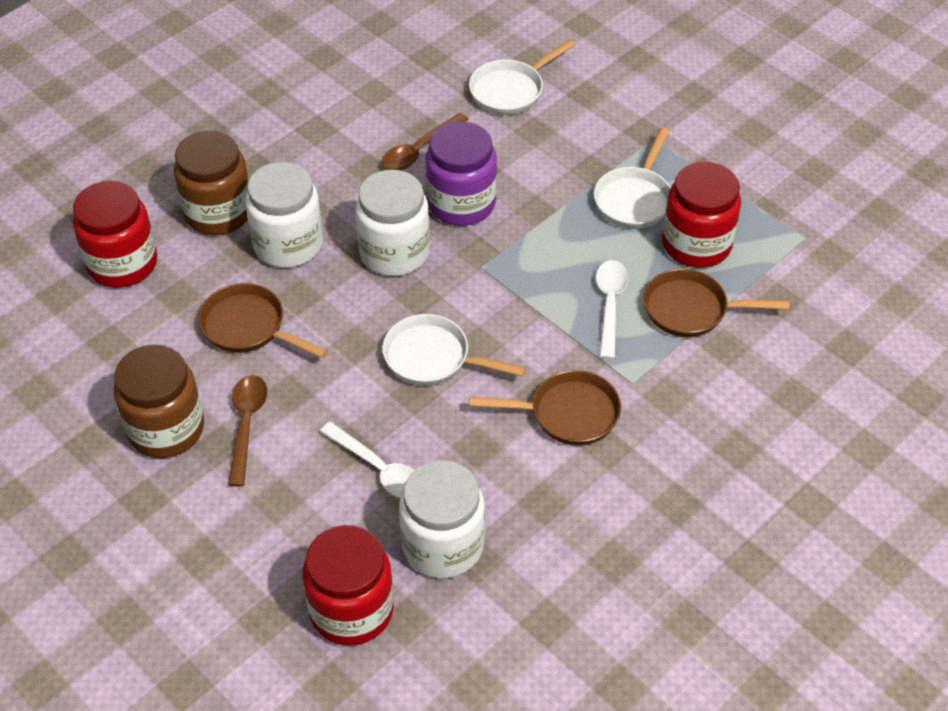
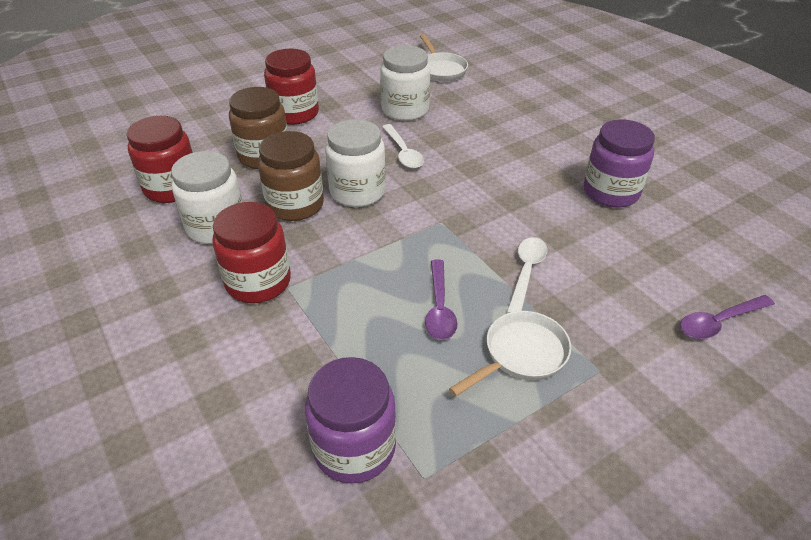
brown pan: 3 -> 0
brown spoon: 2 -> 0
purple jar: 1 -> 2
purple spoon: 0 -> 2
white pan: 3 -> 2

